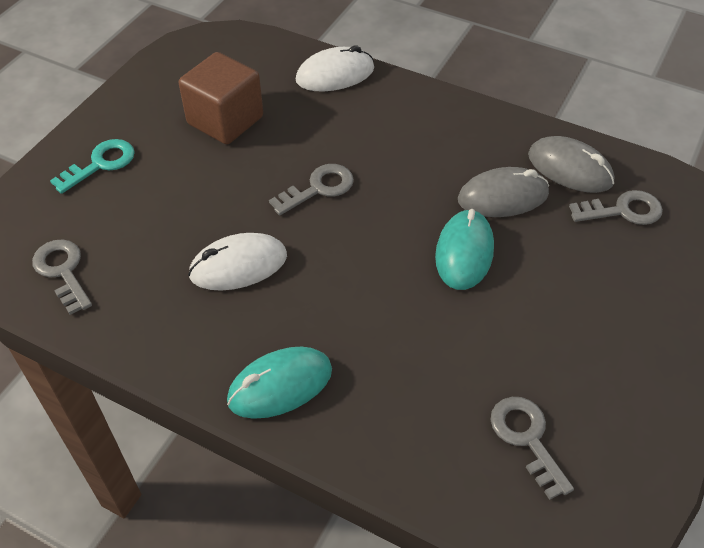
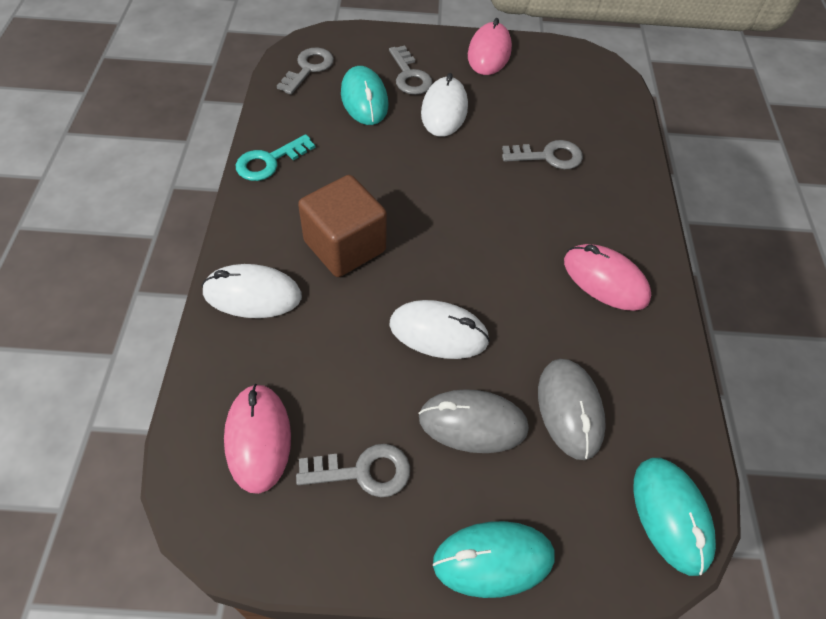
pink mouse: 0 -> 3
turquoise mouse: 2 -> 3
white mouse: 2 -> 3

